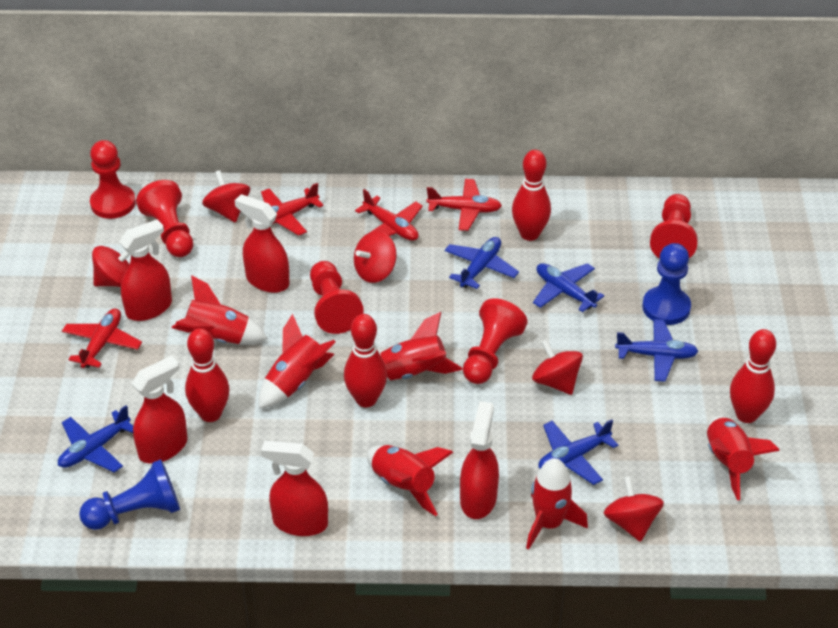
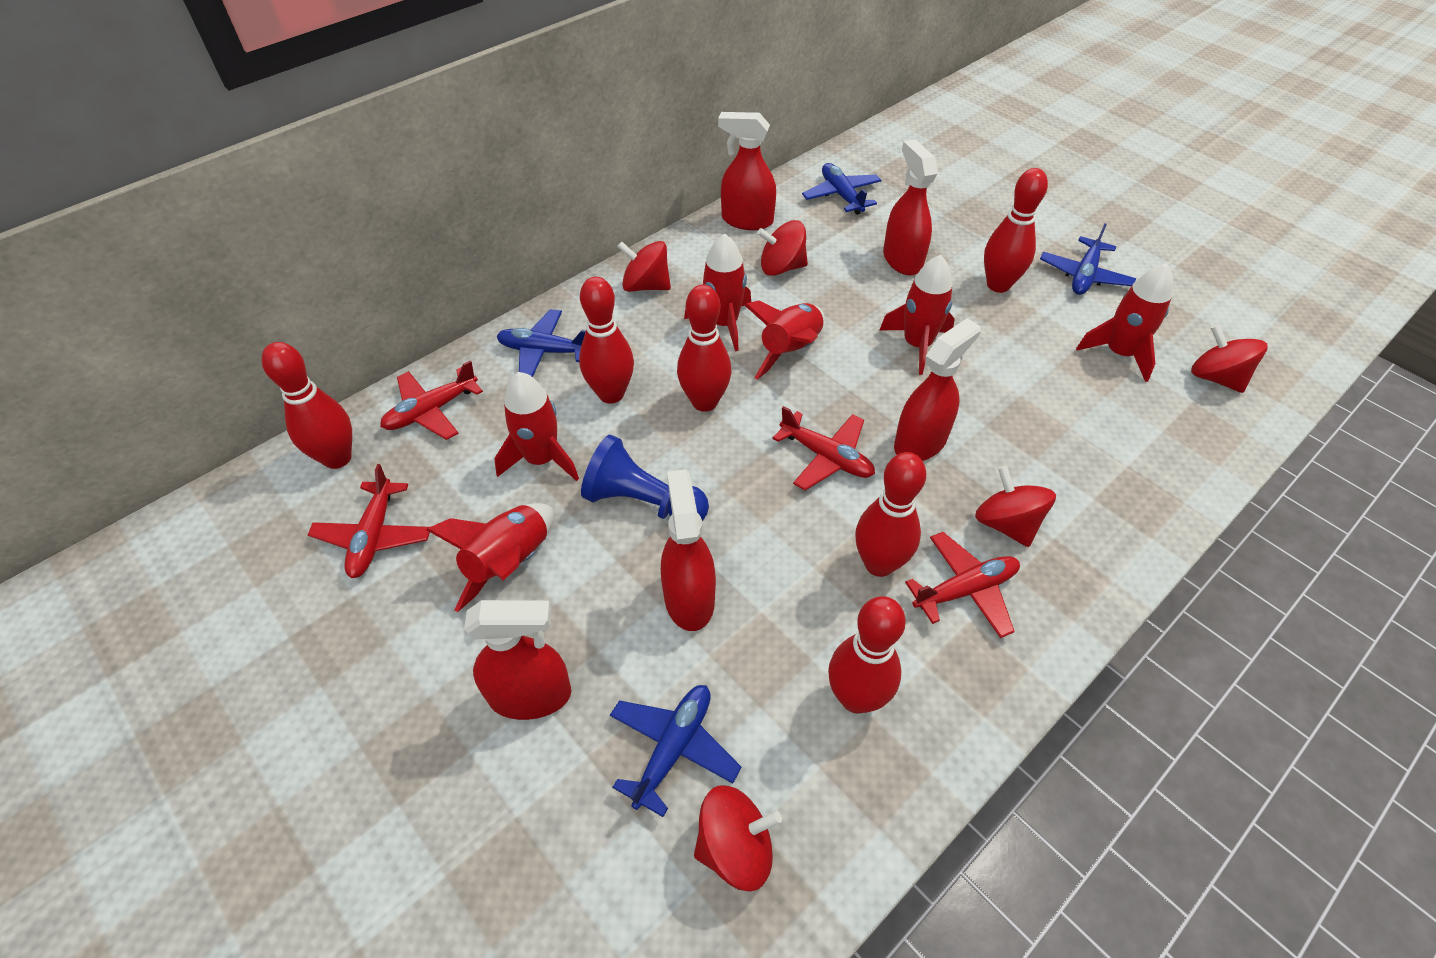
blue pawn: 2 -> 1
blue plane: 5 -> 4
red bowling pin: 4 -> 6
red pawn: 5 -> 0

